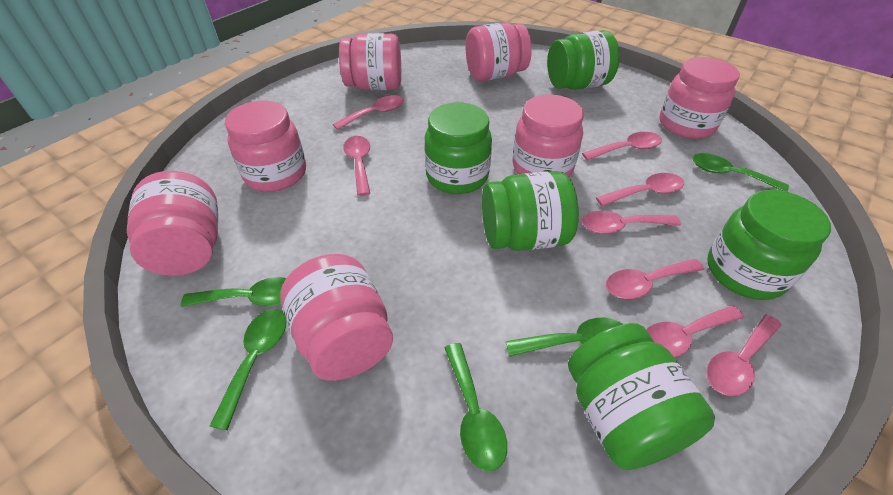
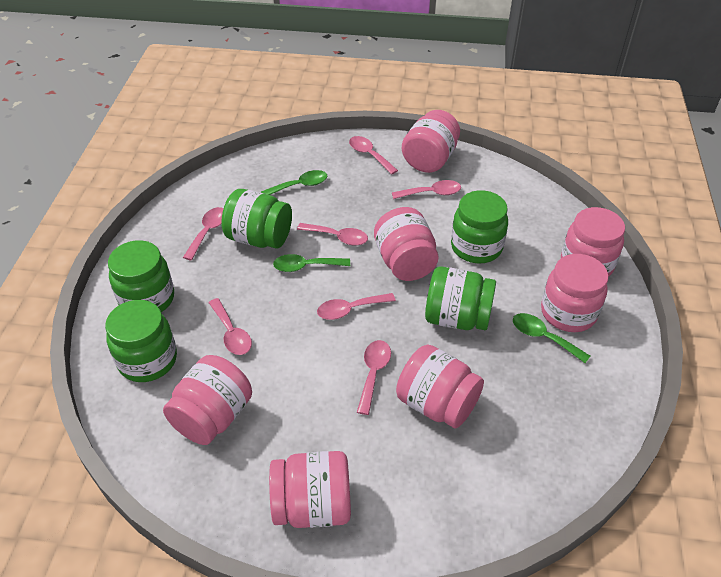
green spoon: 5 -> 3
pink spoon: 8 -> 7

